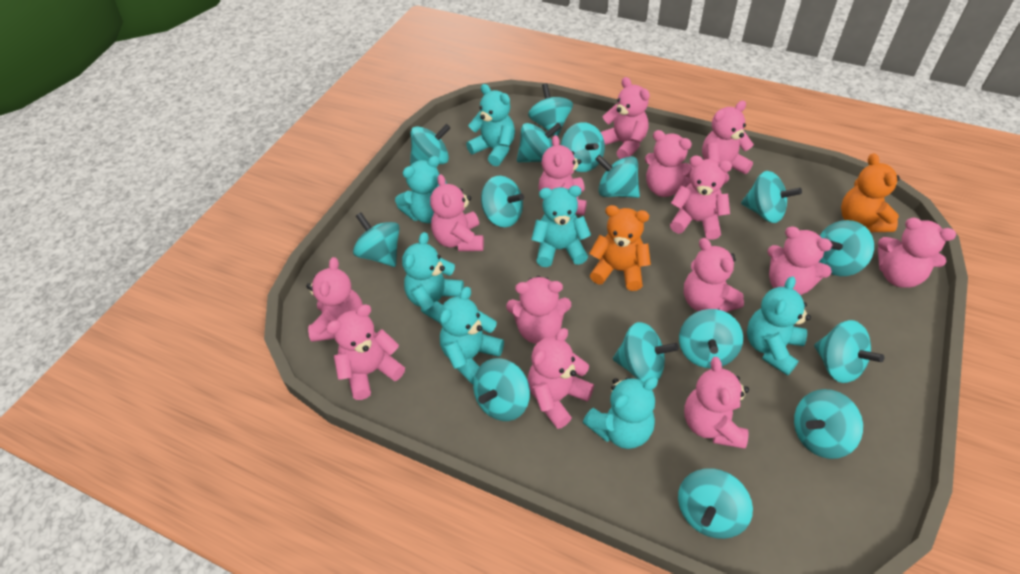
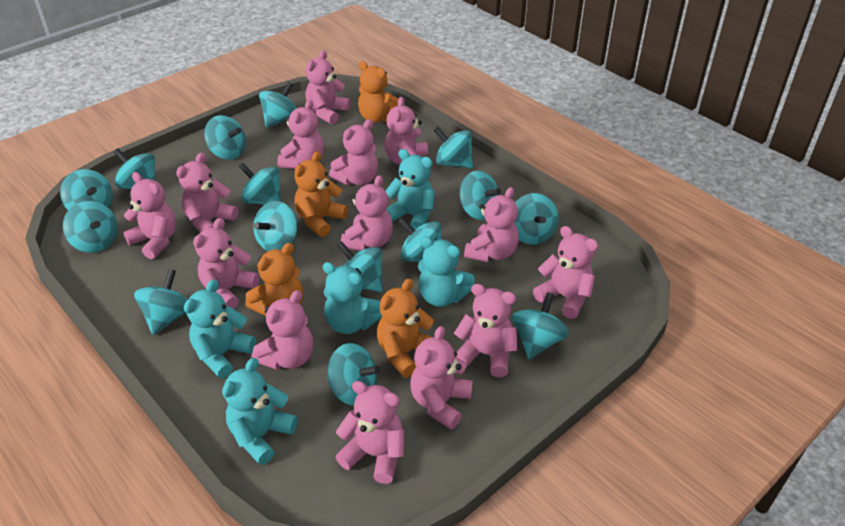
orange teddy bear: 2 -> 4
turquoise teddy bear: 7 -> 5

